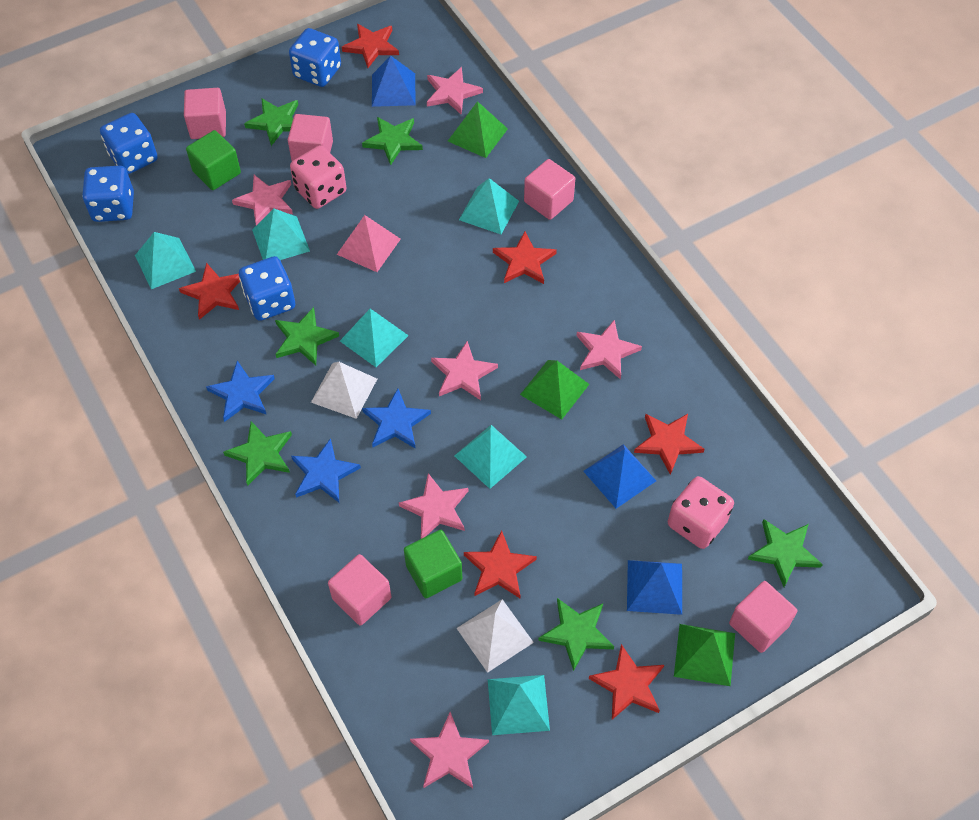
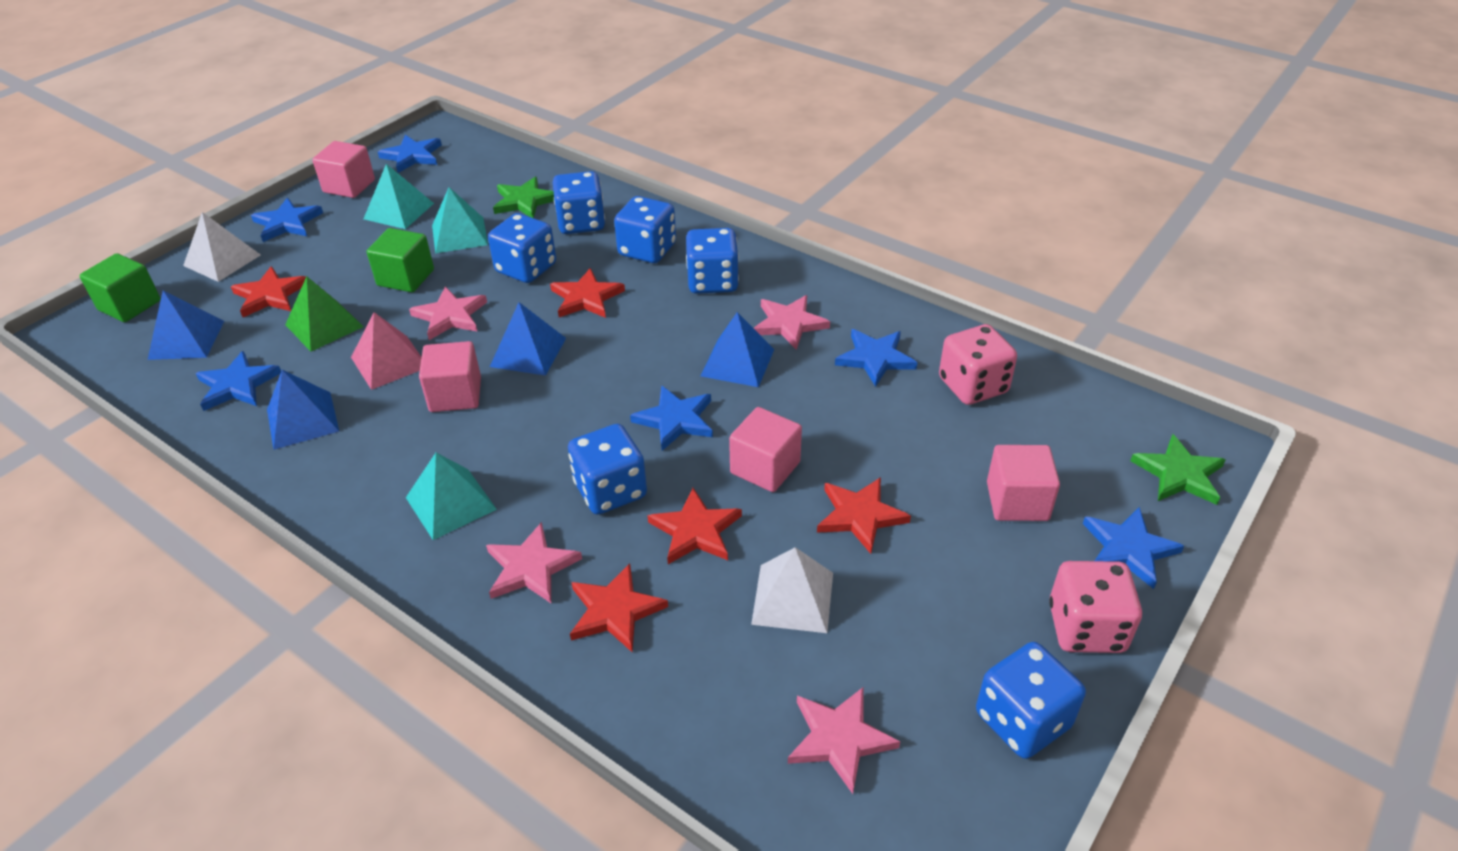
blue dice: 4 -> 6
blue pyramid: 3 -> 4
blue star: 3 -> 6
green pyramid: 3 -> 1
green star: 6 -> 2
pink cube: 5 -> 4
pink star: 6 -> 4
red star: 6 -> 5
turquoise pyramid: 6 -> 3

